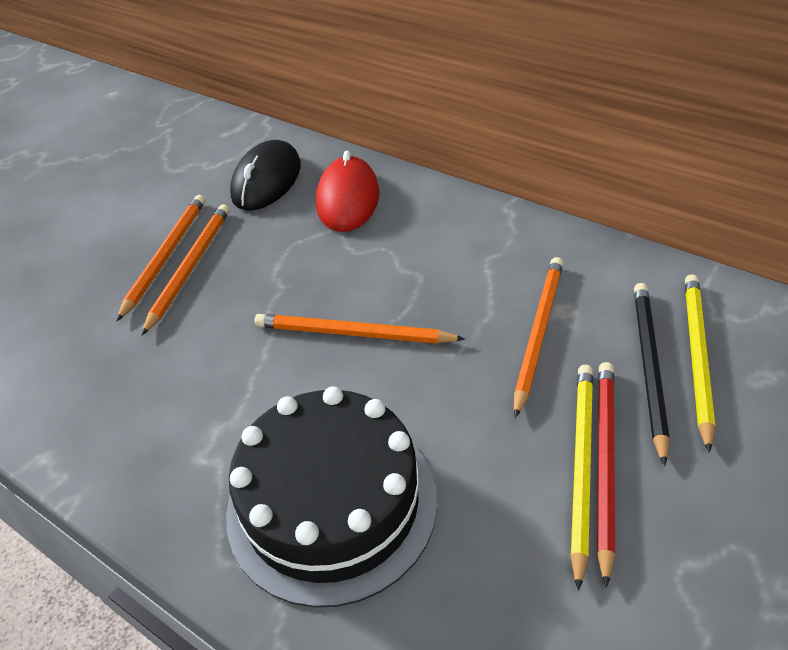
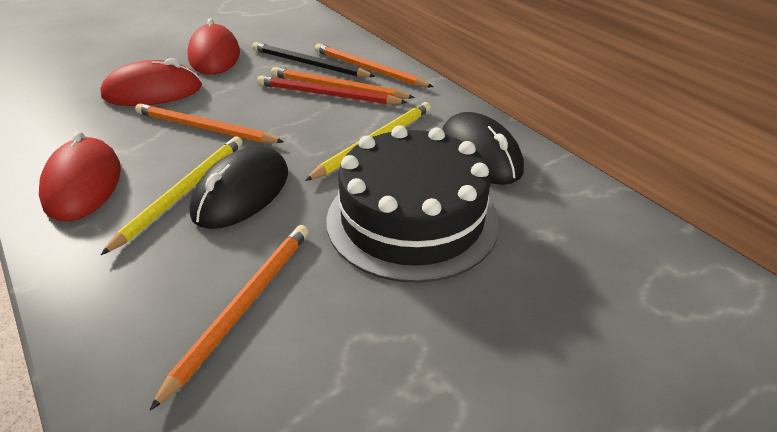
black mouse: 1 -> 2
red mouse: 1 -> 3

